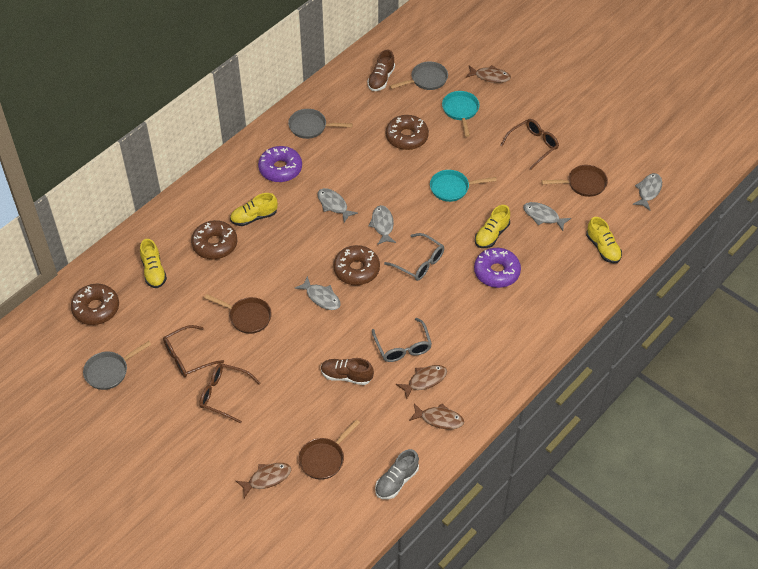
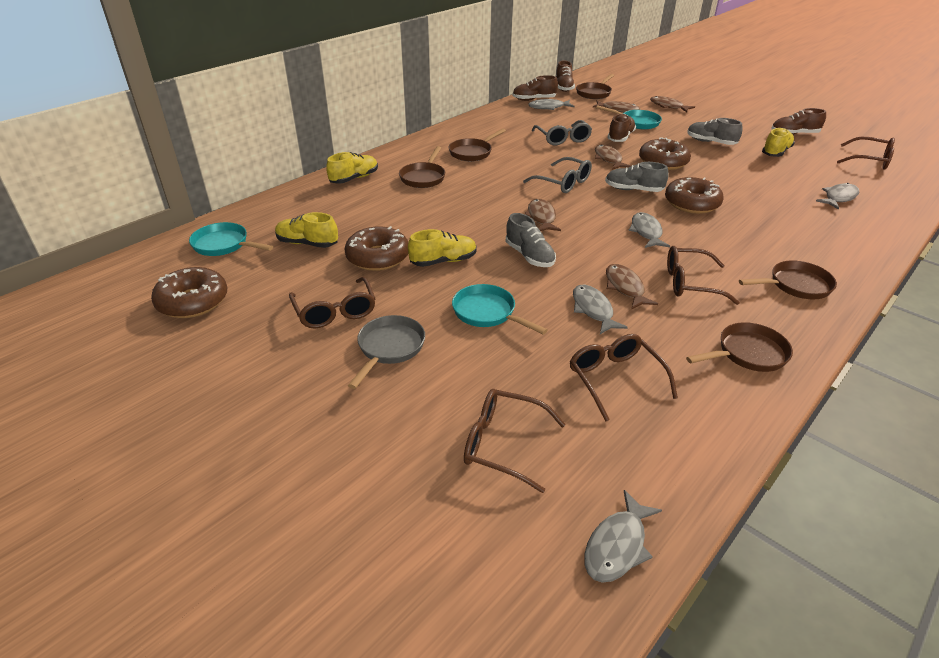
brown fish: 4 -> 5
brown glasses: 3 -> 5
brown pan: 3 -> 5
brown shoe: 2 -> 4
grey pan: 3 -> 1
grey shoe: 1 -> 3
purple donut: 2 -> 0
turquoise pan: 2 -> 3

